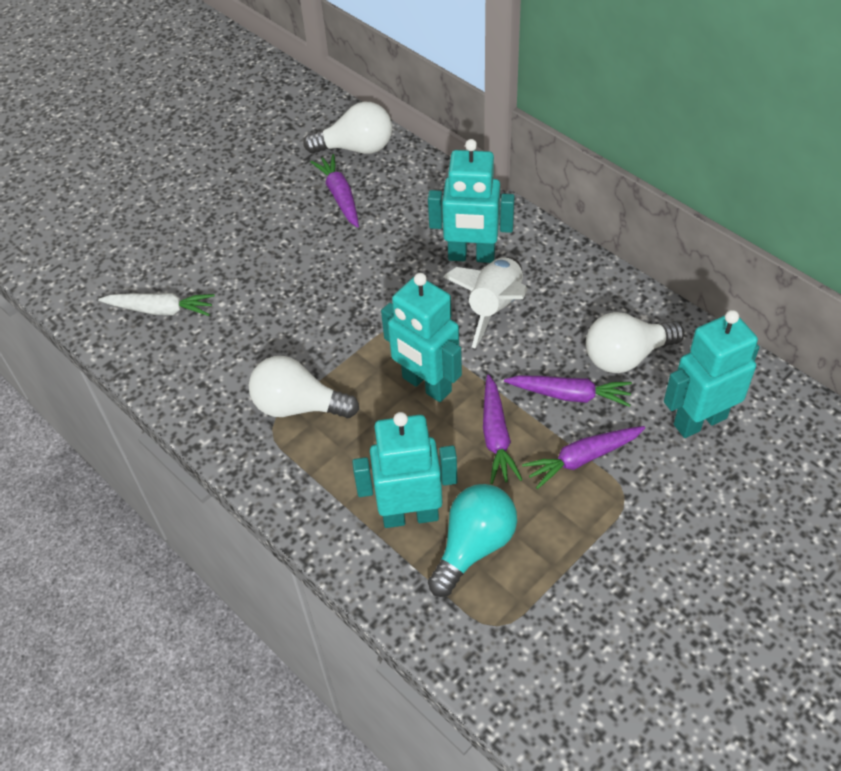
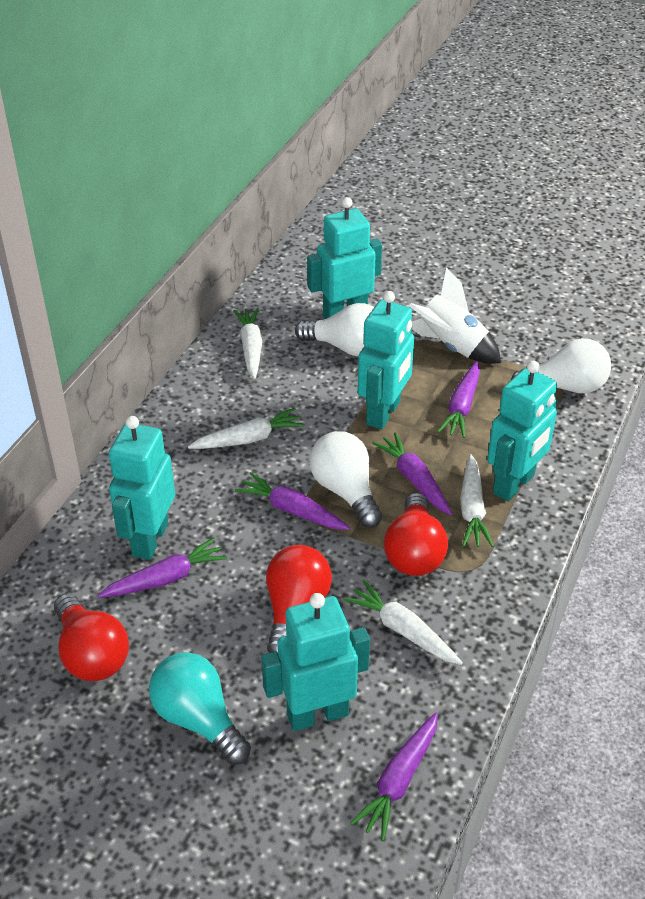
purple carrot: 4 -> 5
red light bulb: 0 -> 3
turquoise robot: 4 -> 5
white carrot: 1 -> 4

